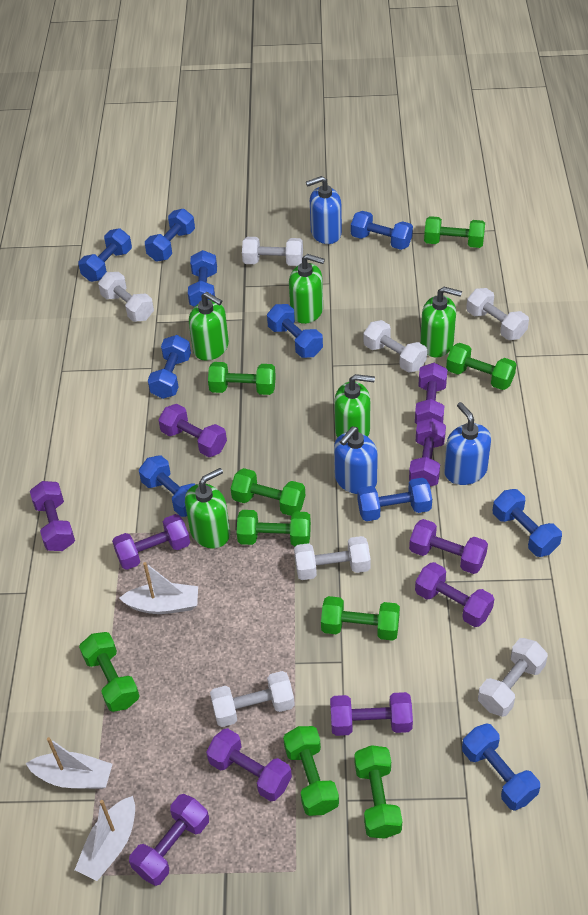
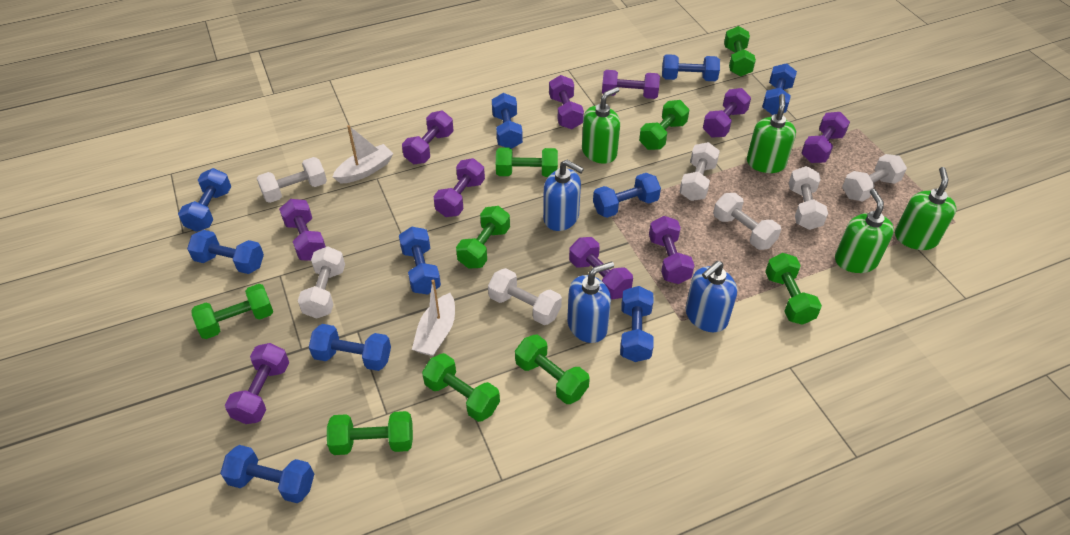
green soap dispenser: 5 -> 4
white boat: 3 -> 2

